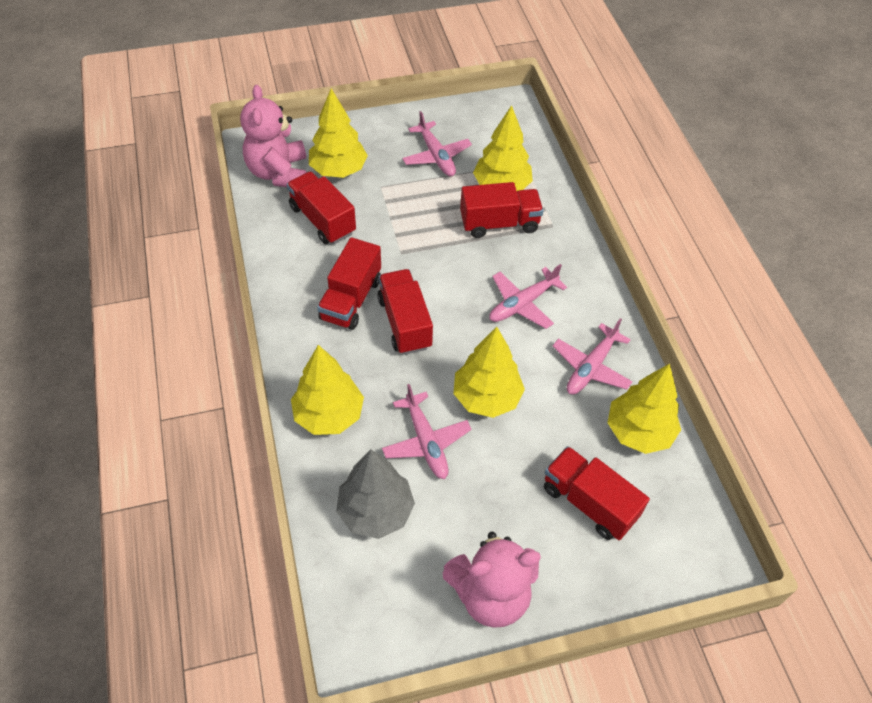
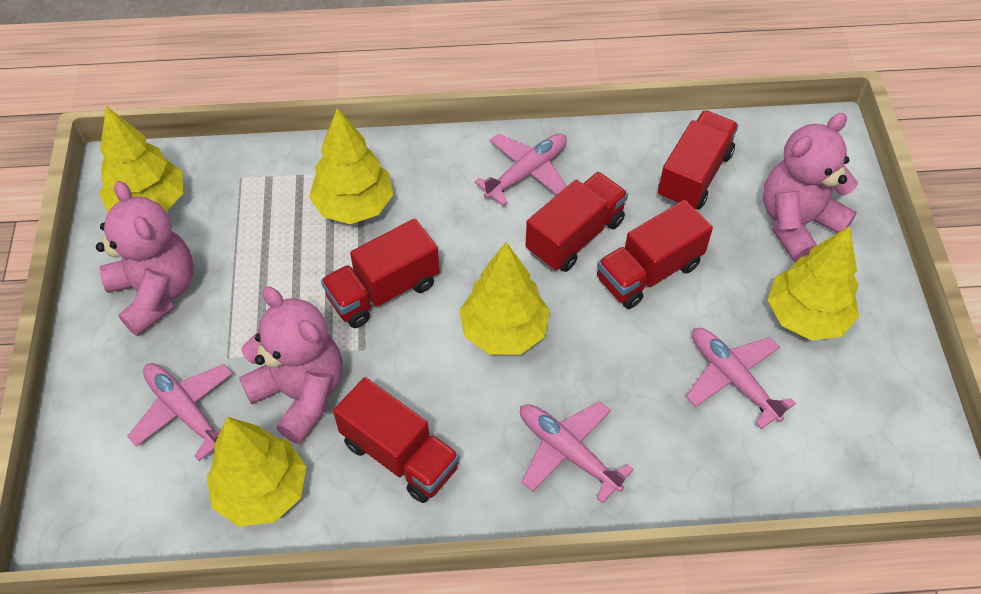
grey tree: 1 -> 0
pink teddy bear: 2 -> 3

